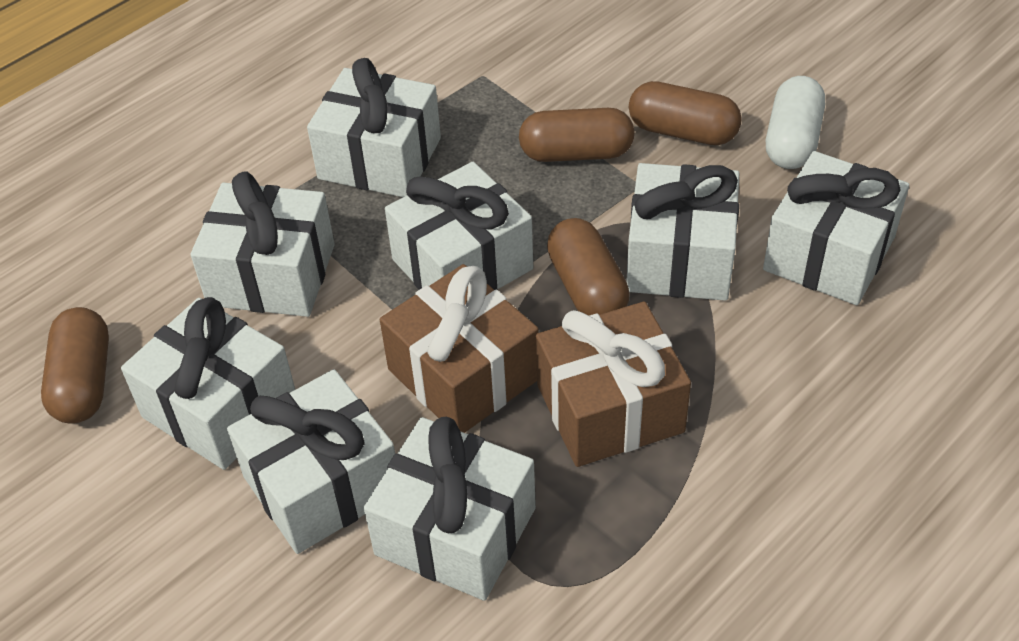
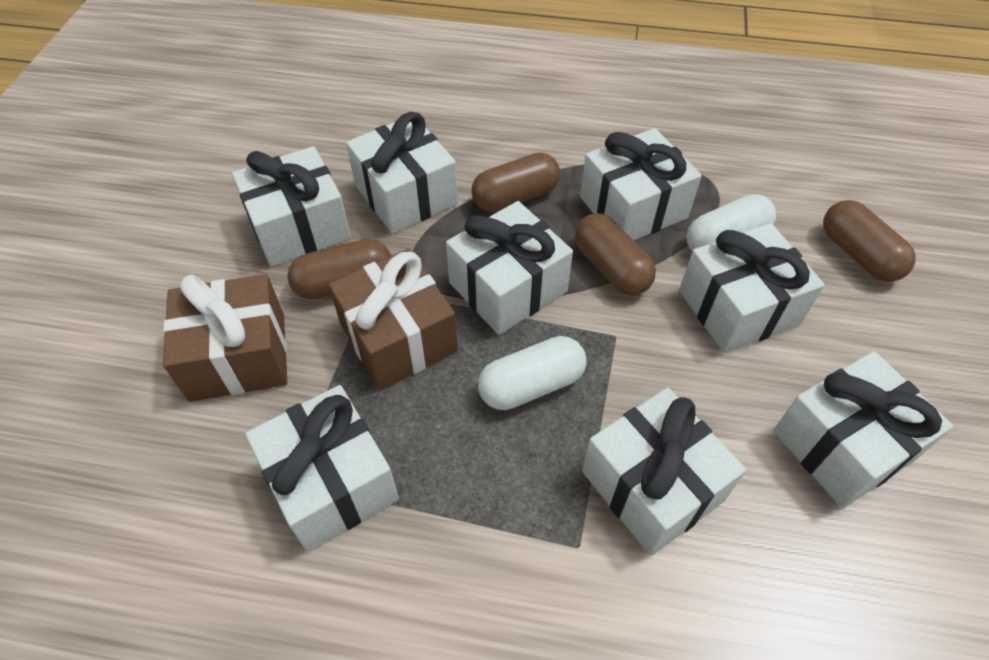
white capsule: 1 -> 2

